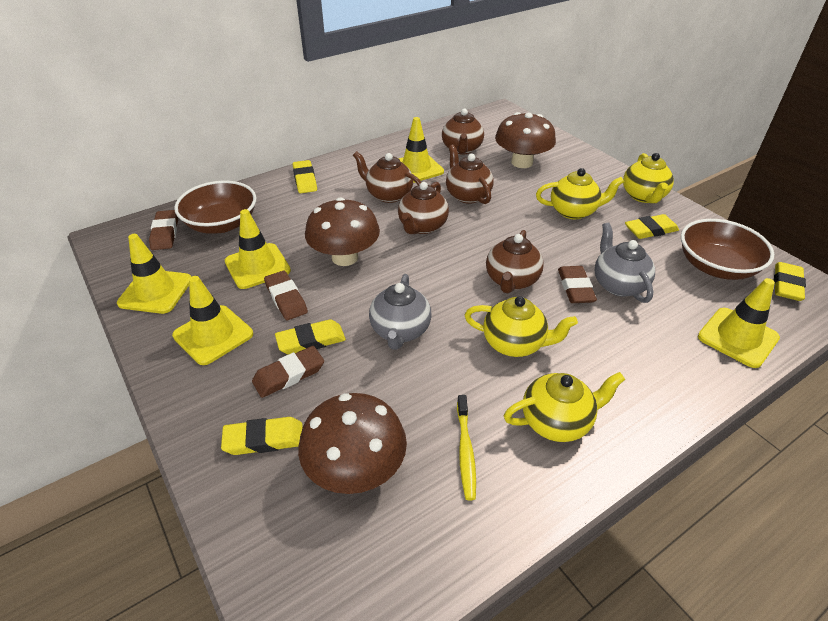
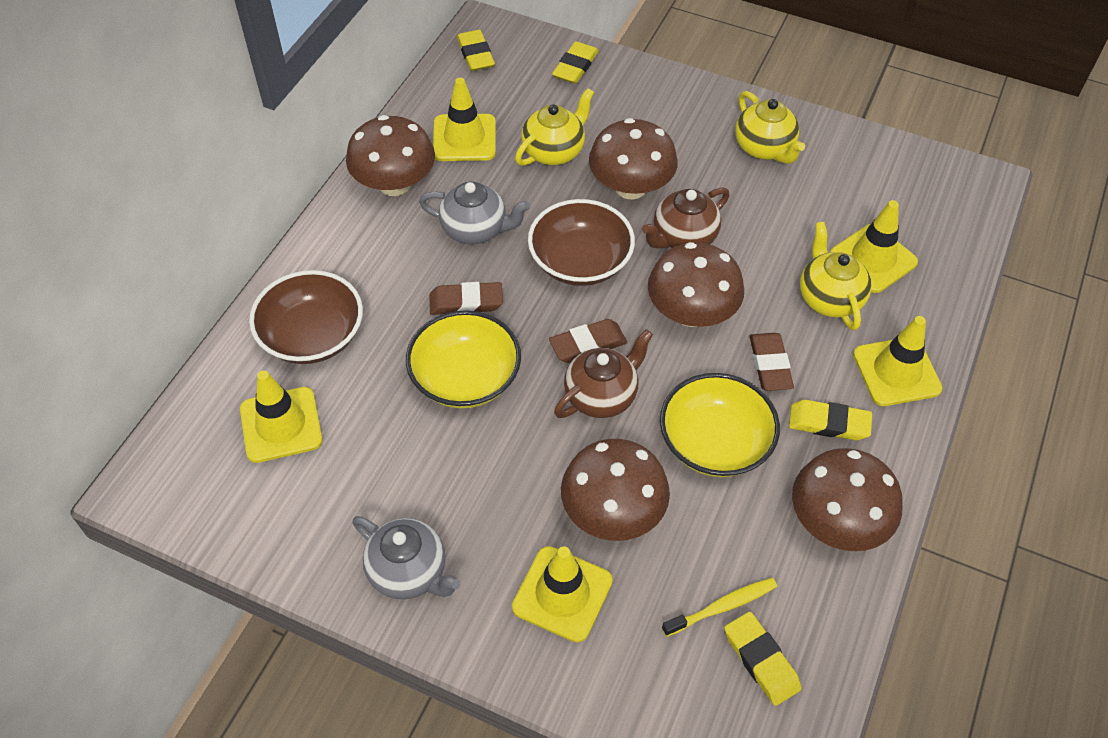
brown eraser: 4 -> 3
brown mushroom: 3 -> 5
brown teapot: 5 -> 2
yellow bowl: 0 -> 2
yellow eraser: 5 -> 4
yellow teapot: 4 -> 3

